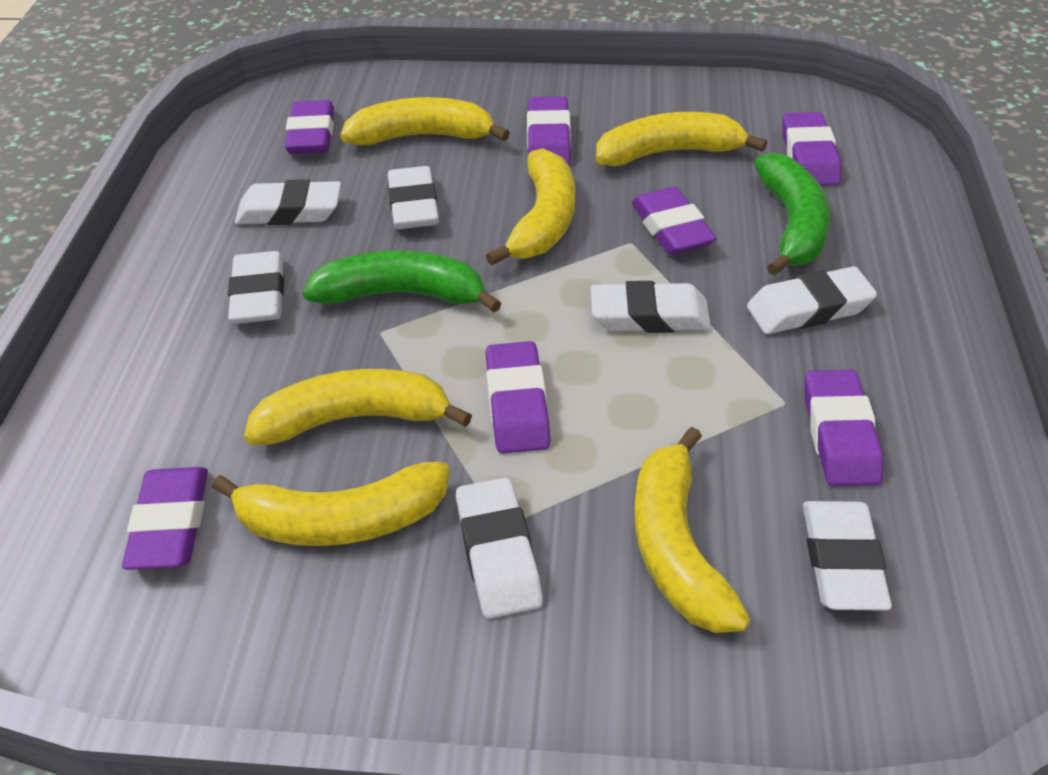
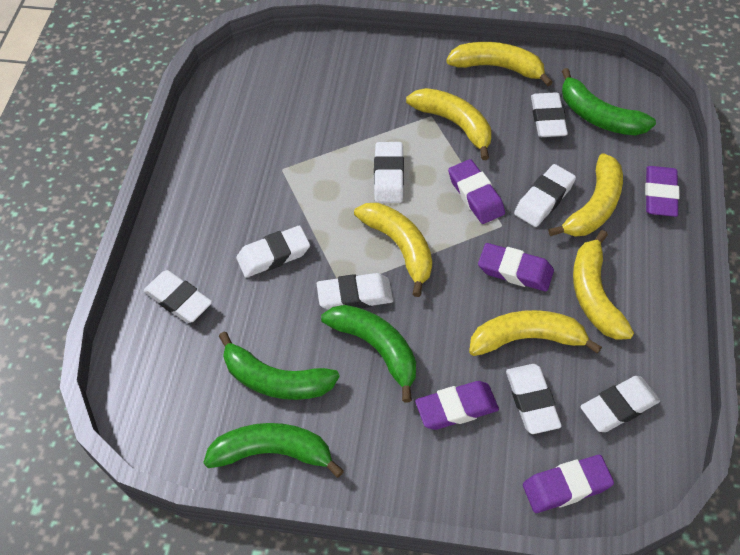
green banana: 2 -> 4
purple eraser: 7 -> 5
white eraser: 7 -> 8

